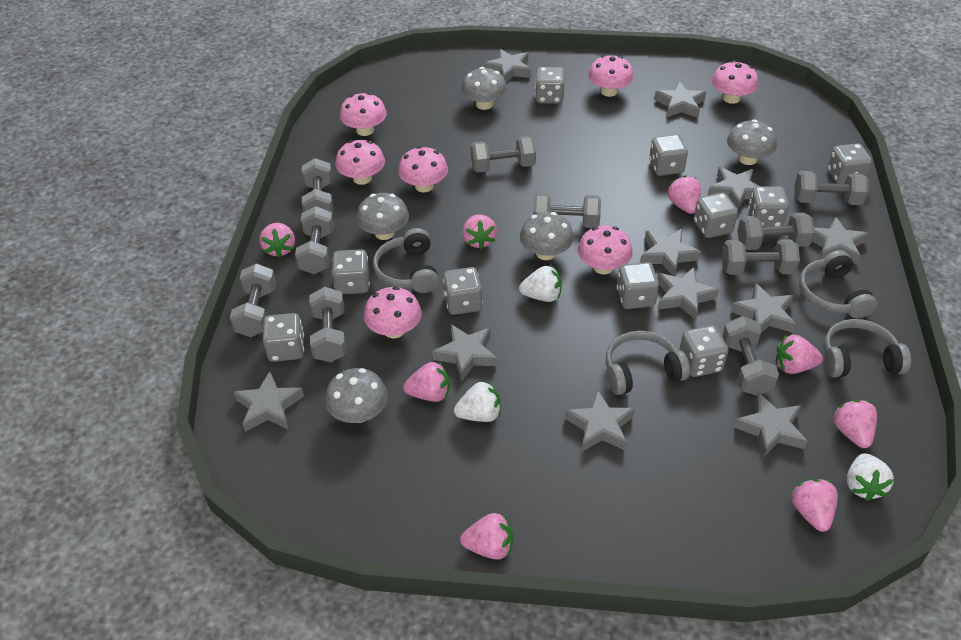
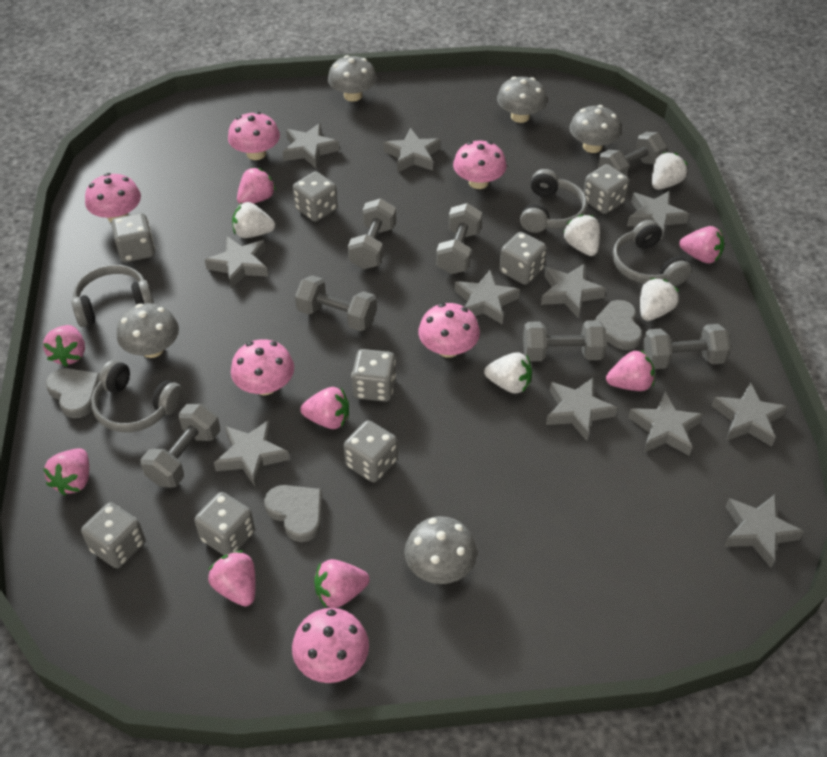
grey dice: 10 -> 8
grey dumbbell: 10 -> 7
grey heart: 0 -> 3
pink mushroom: 7 -> 6
white strawberry: 3 -> 5

